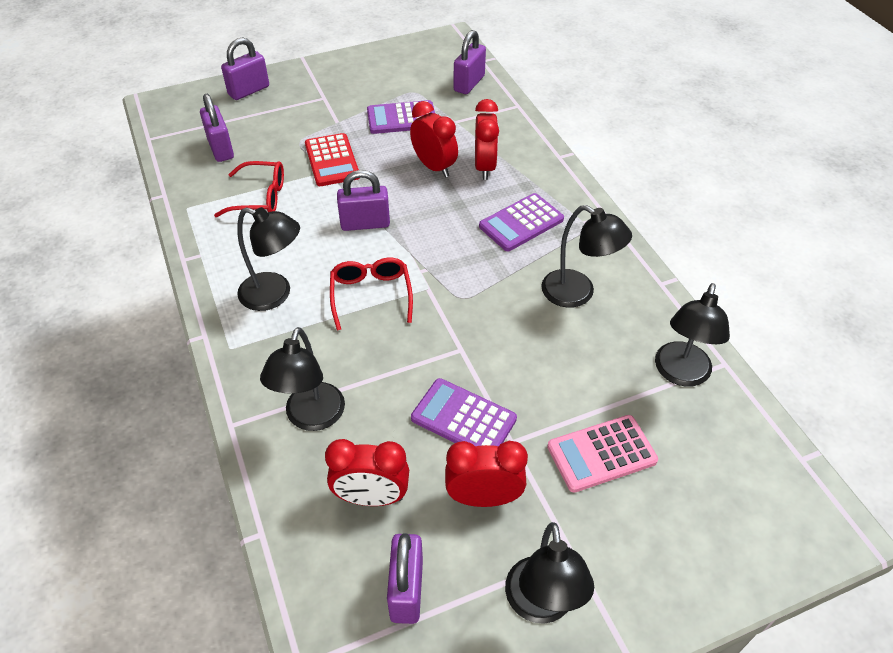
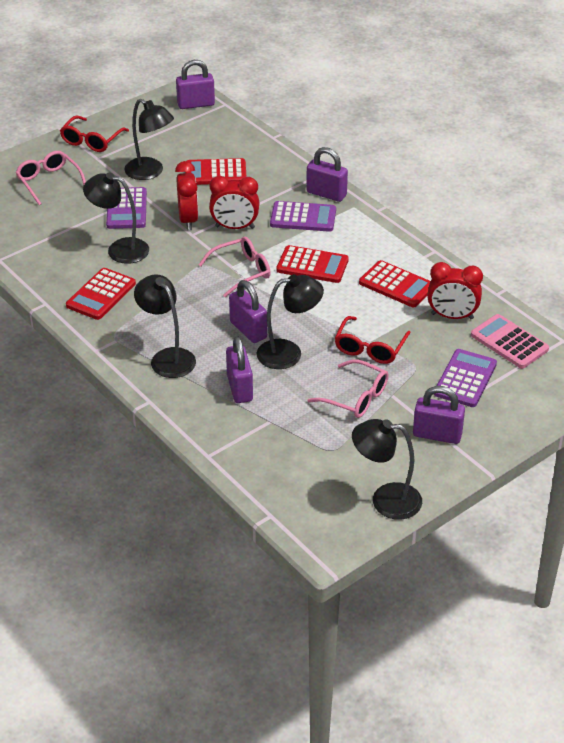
pink glasses: 0 -> 3
red calculator: 1 -> 4
red clock: 4 -> 3

